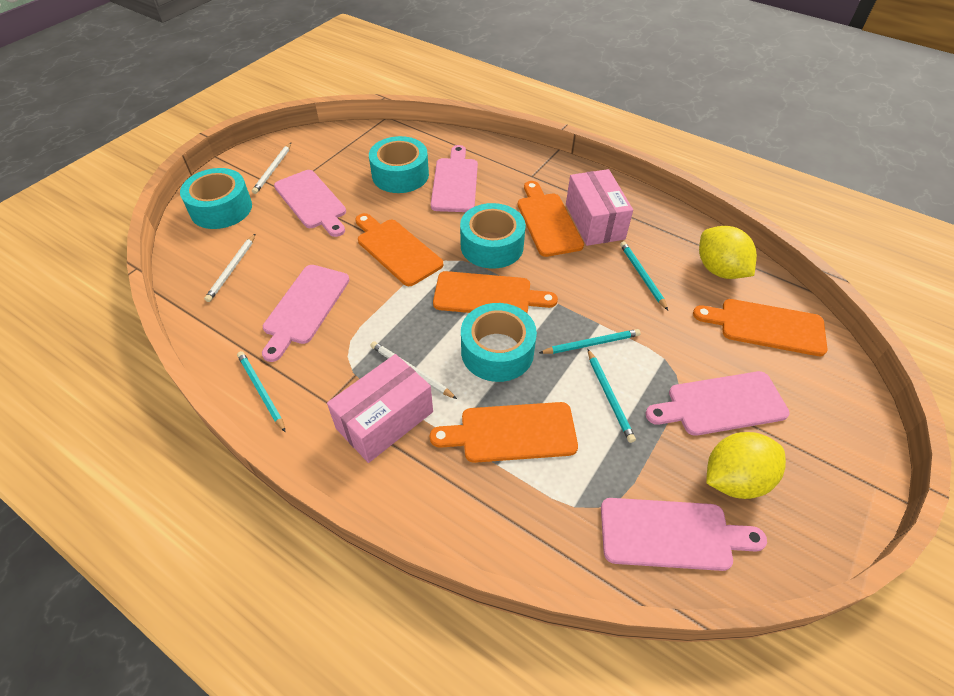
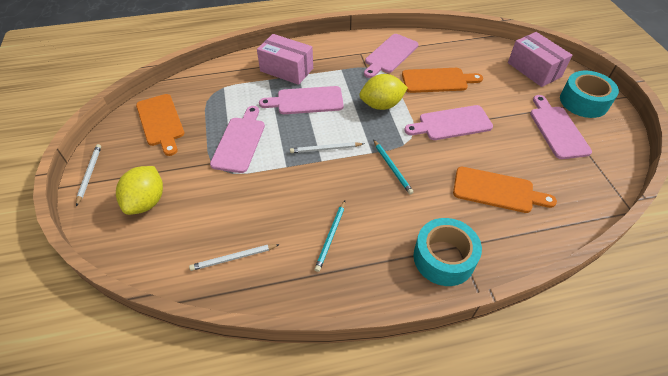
orange cutting board: 5 -> 3
turquoise pencil: 4 -> 2
turquoise tape: 4 -> 2

